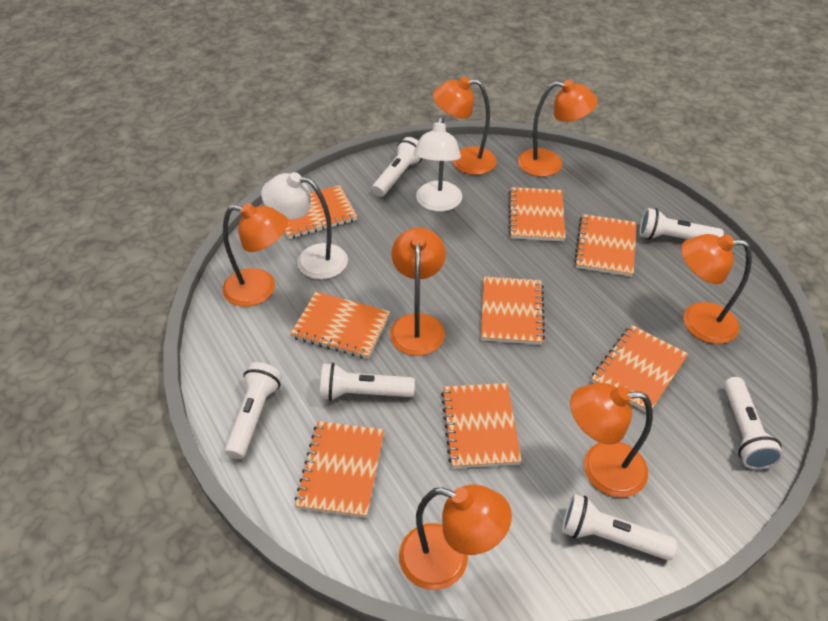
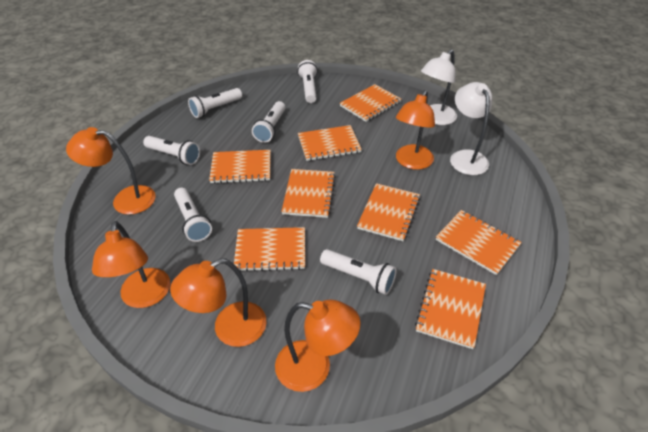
orange lamp: 7 -> 5

